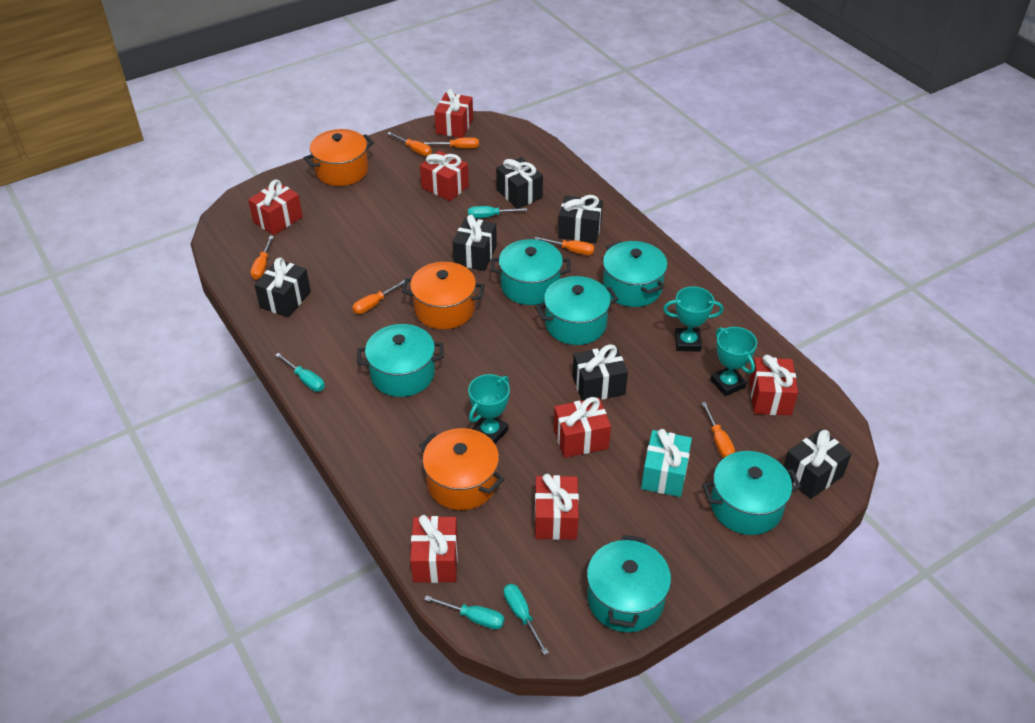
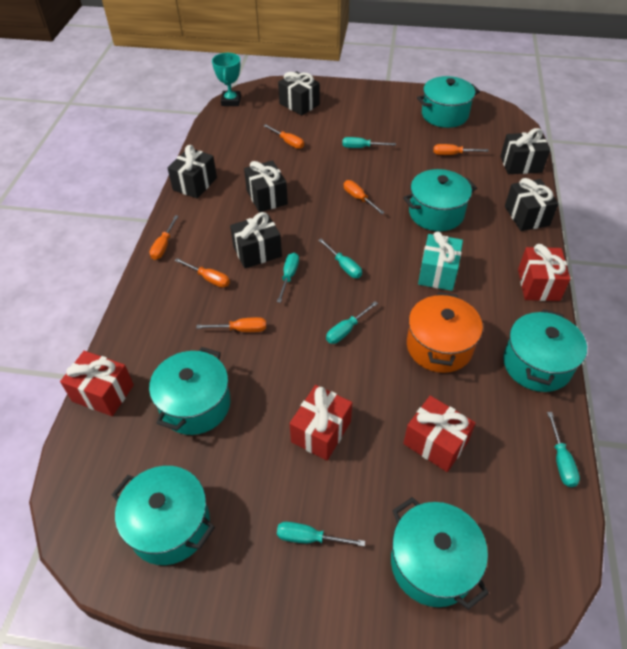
orange pot: 3 -> 1
red gift: 7 -> 4
turquoise screwdriver: 4 -> 6
turquoise trophy: 3 -> 1

